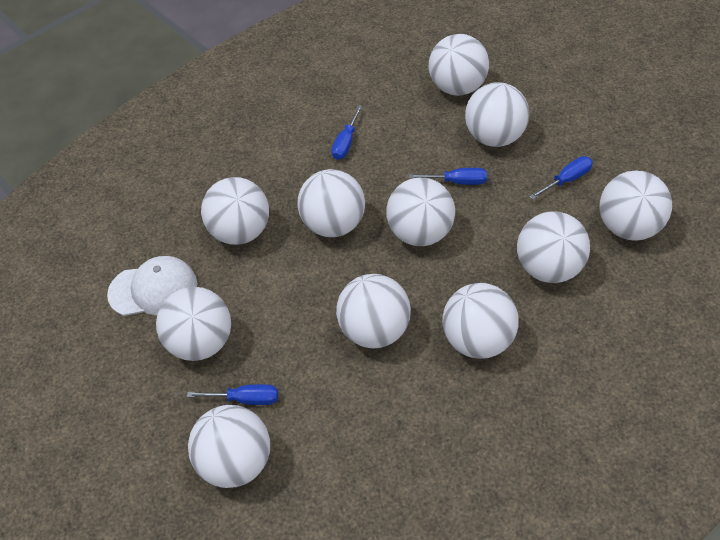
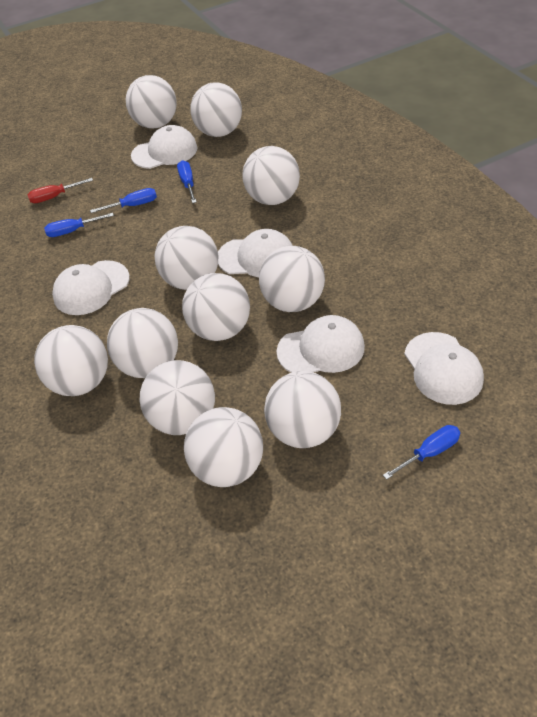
red screwdriver: 0 -> 1
white cap: 1 -> 5

